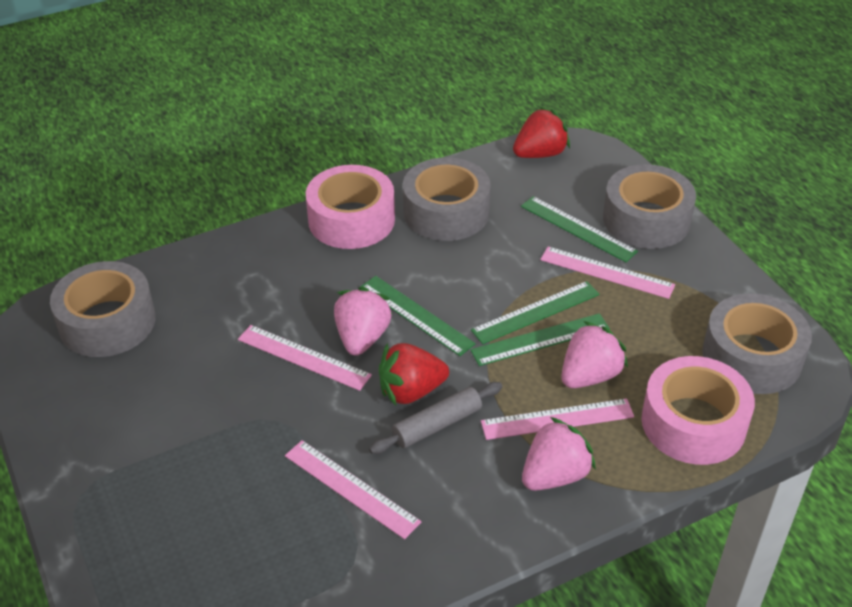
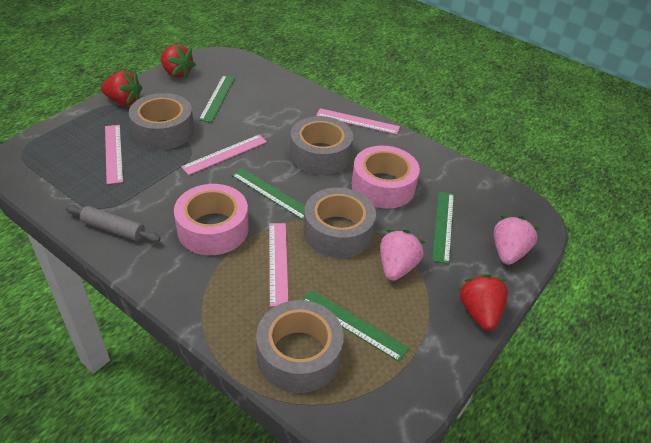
pink strawberry: 3 -> 2
red strawberry: 2 -> 3

